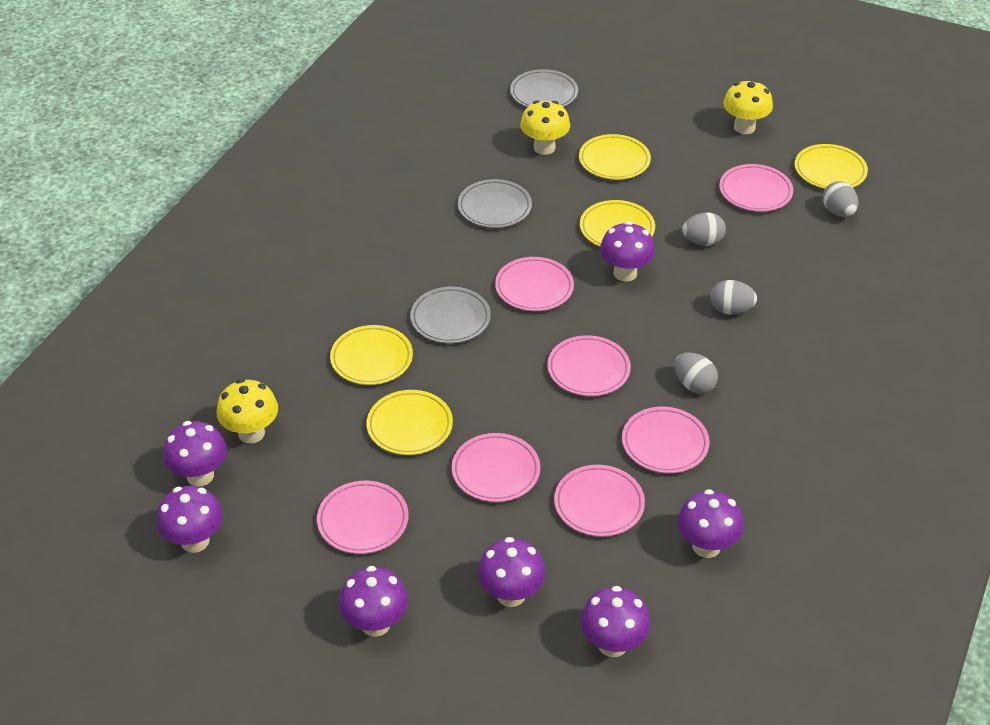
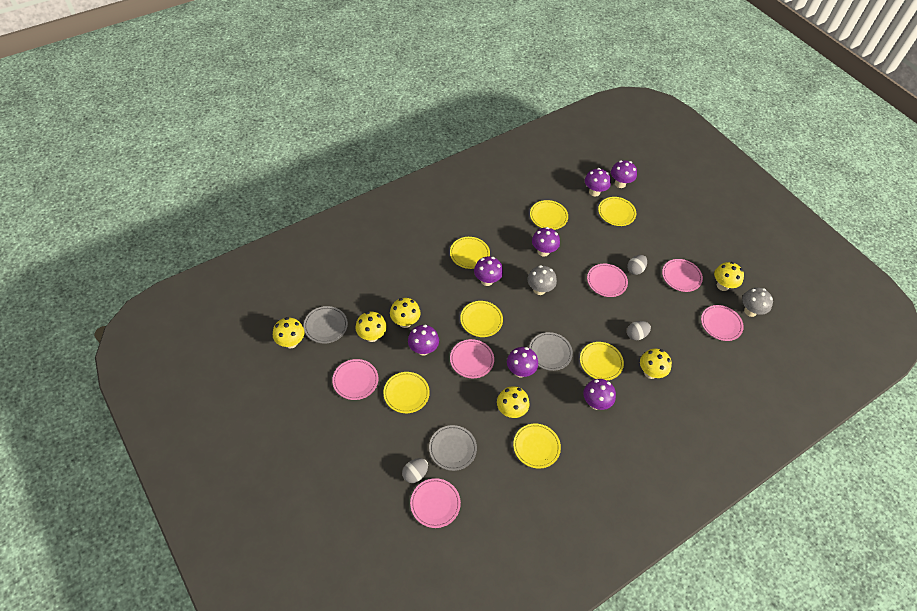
grey egg: 4 -> 3
grey mushroom: 0 -> 2
pink plate: 7 -> 6
yellow mushroom: 3 -> 6
yellow plate: 5 -> 7

